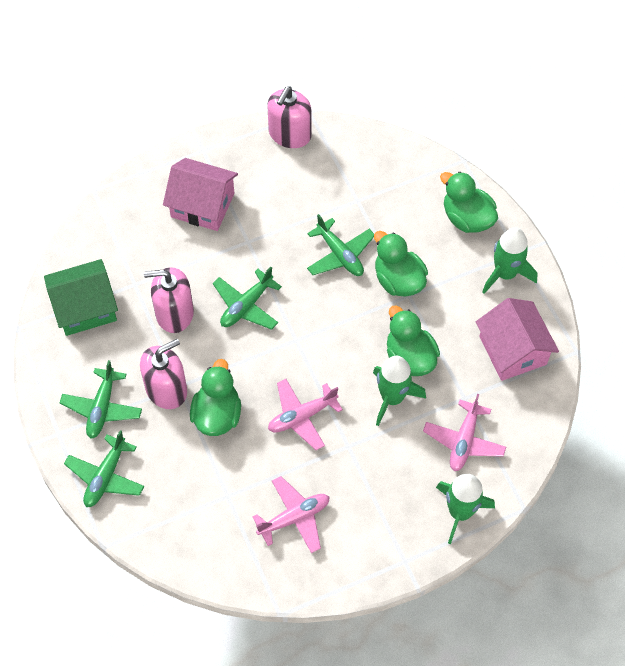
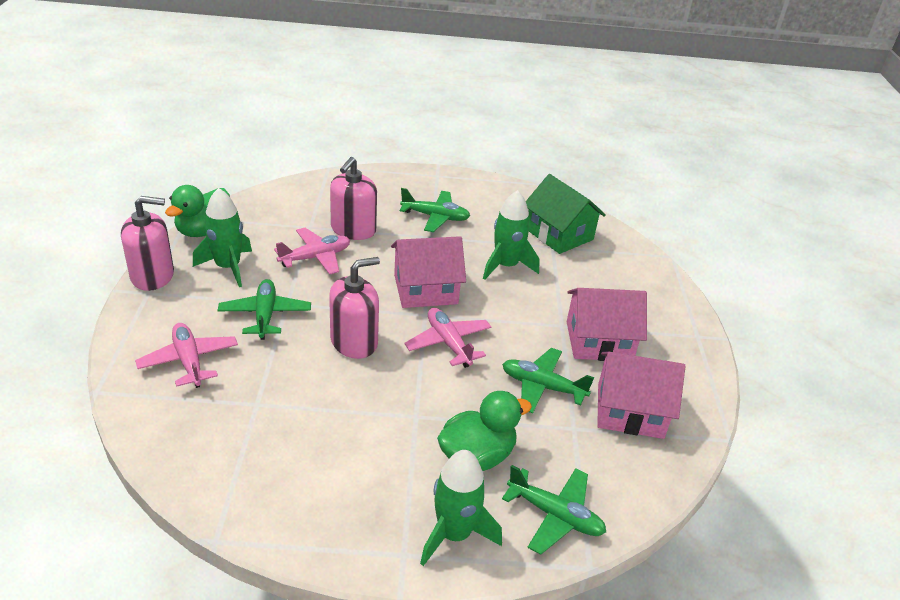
green duck: 4 -> 2
pink house: 2 -> 3

